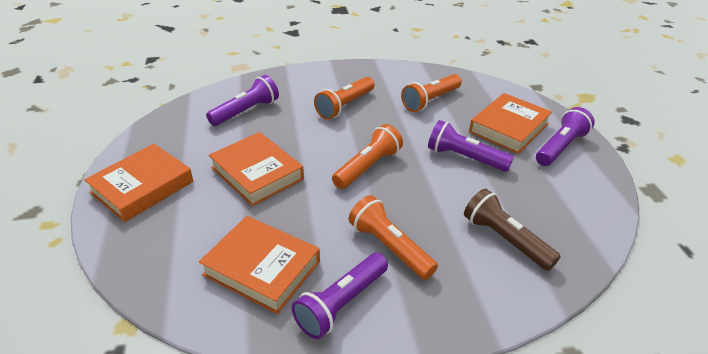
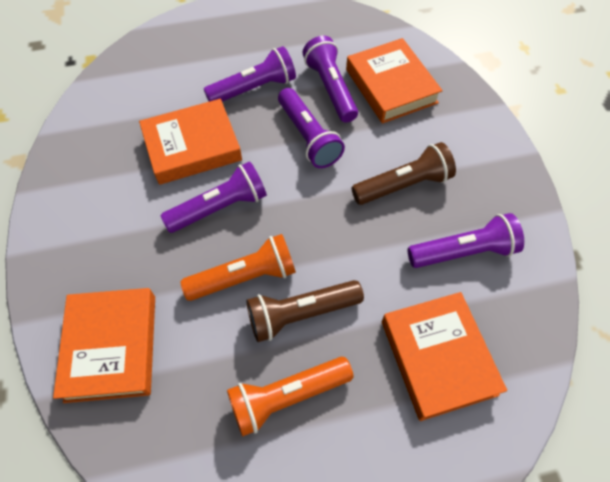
brown flashlight: 1 -> 2
orange flashlight: 4 -> 2
purple flashlight: 4 -> 5

